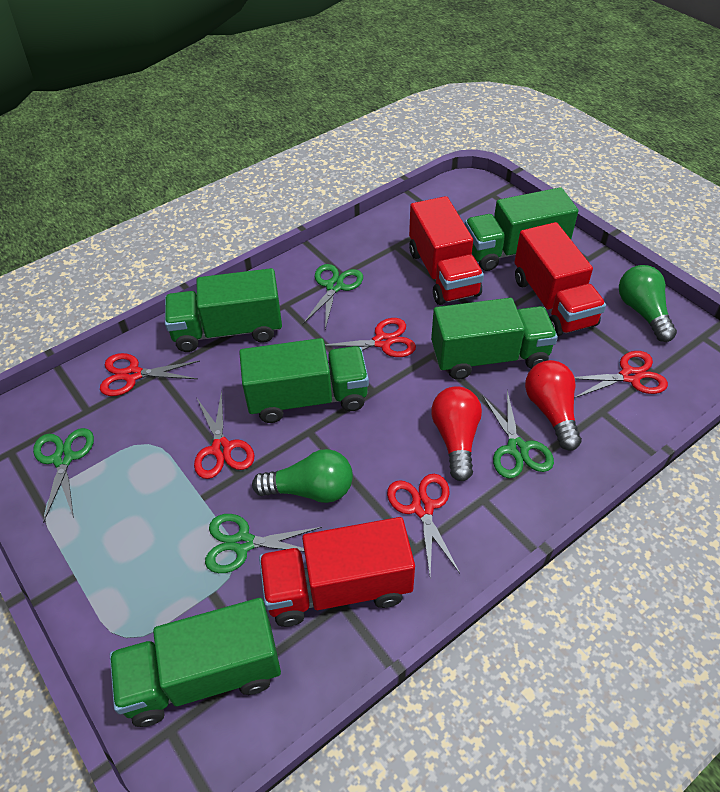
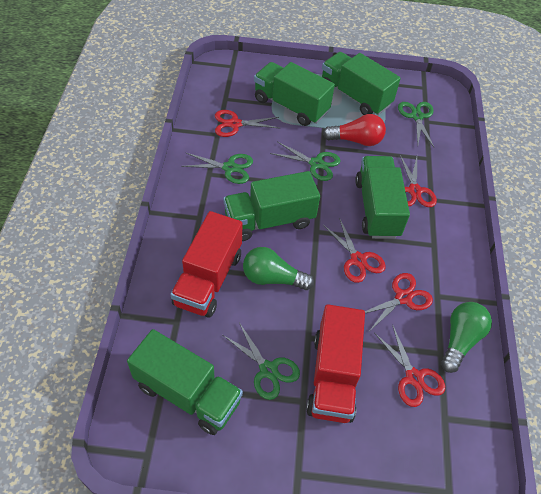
red light bulb: 2 -> 1
red truck: 3 -> 2

